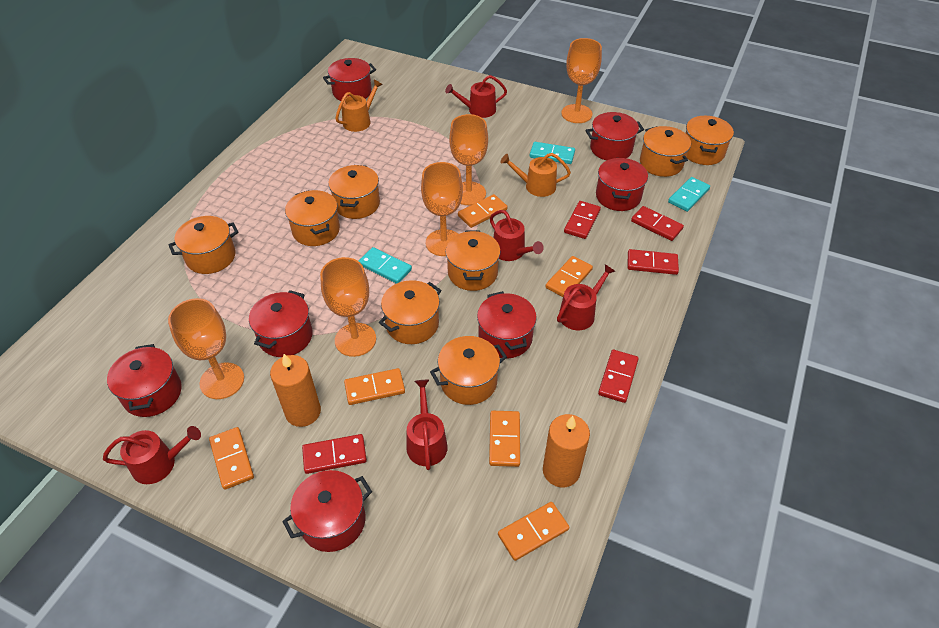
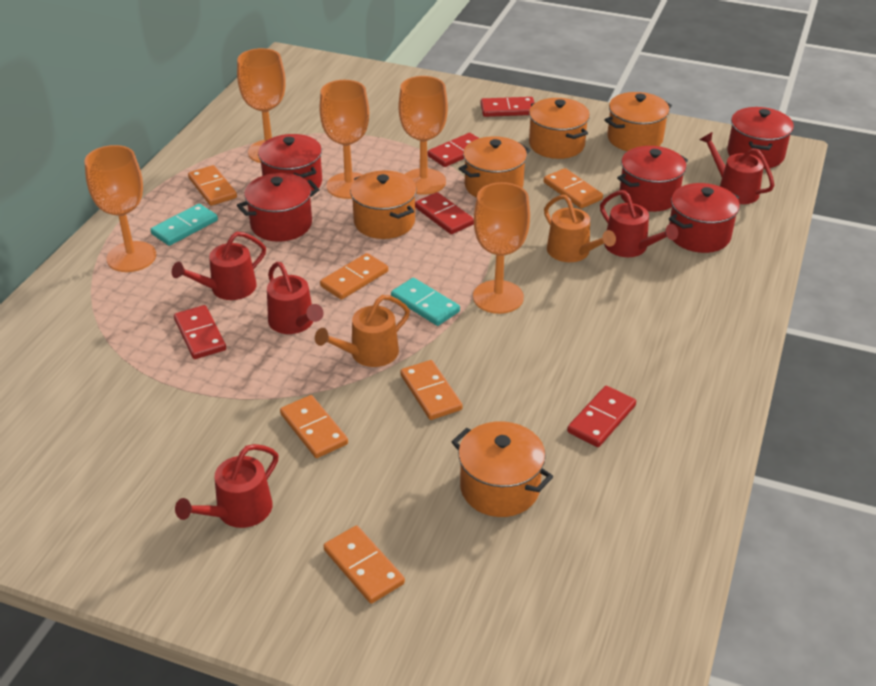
orange candle: 2 -> 0
orange pot: 8 -> 5
red pot: 7 -> 5
turquoise domino: 3 -> 2

